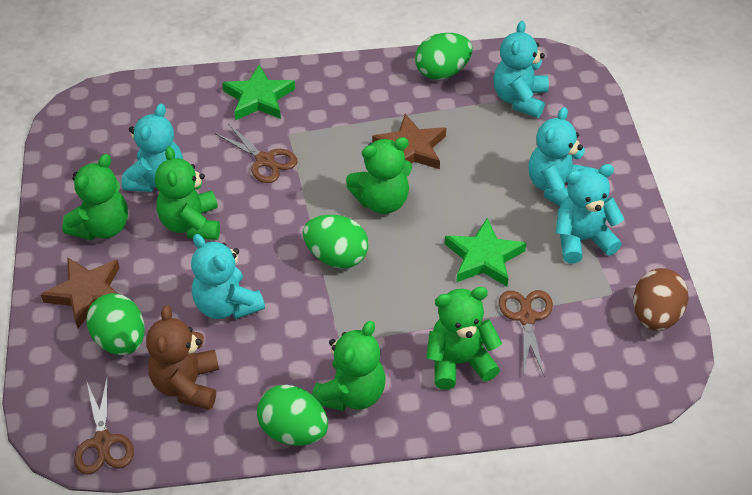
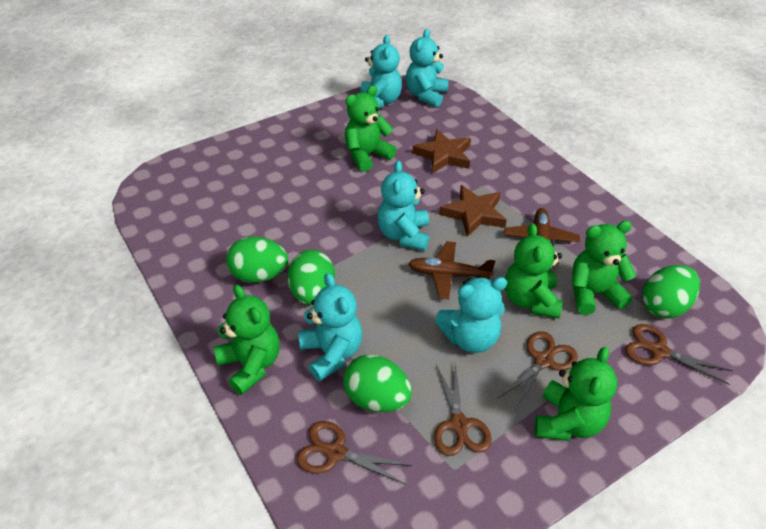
brown egg: 1 -> 0
brown plane: 0 -> 2
brown scissors: 3 -> 4
brown teddy bear: 1 -> 0
green star: 2 -> 0

